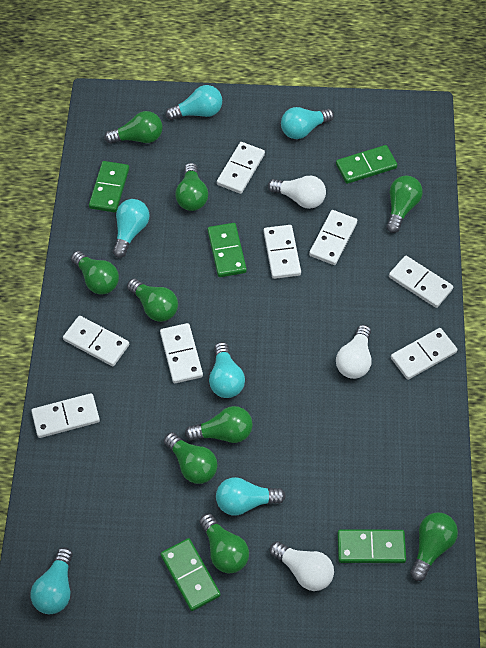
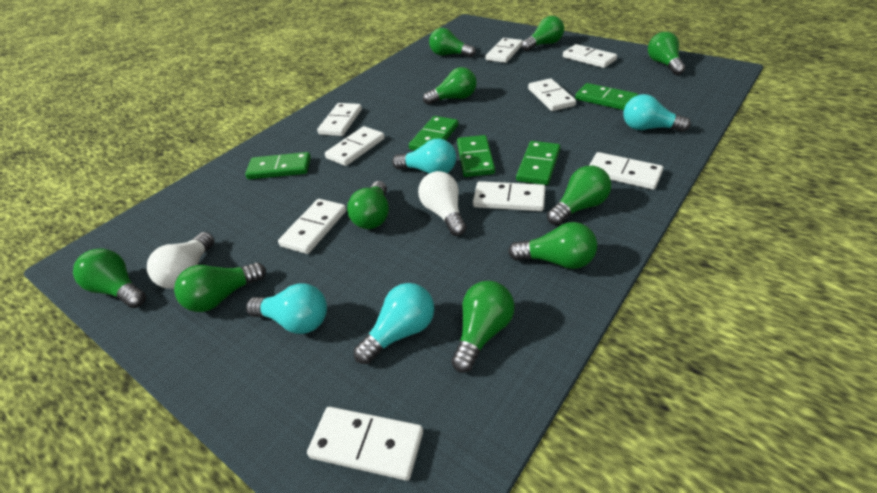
green light bulb: 9 -> 10
turquoise light bulb: 6 -> 4
white domino: 8 -> 9
white light bulb: 3 -> 2

